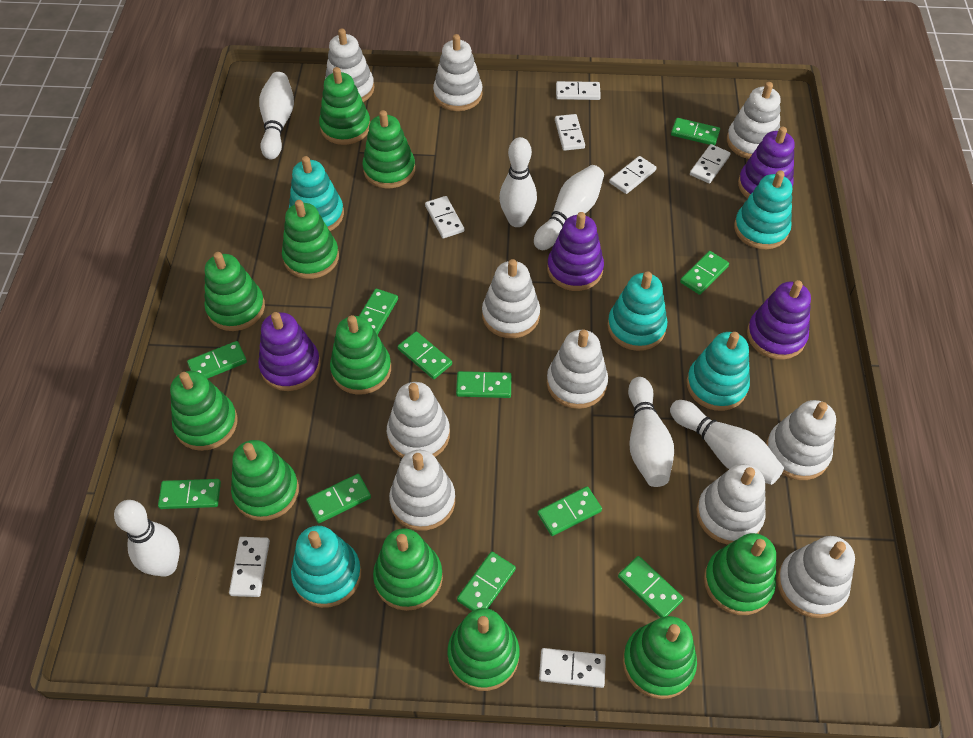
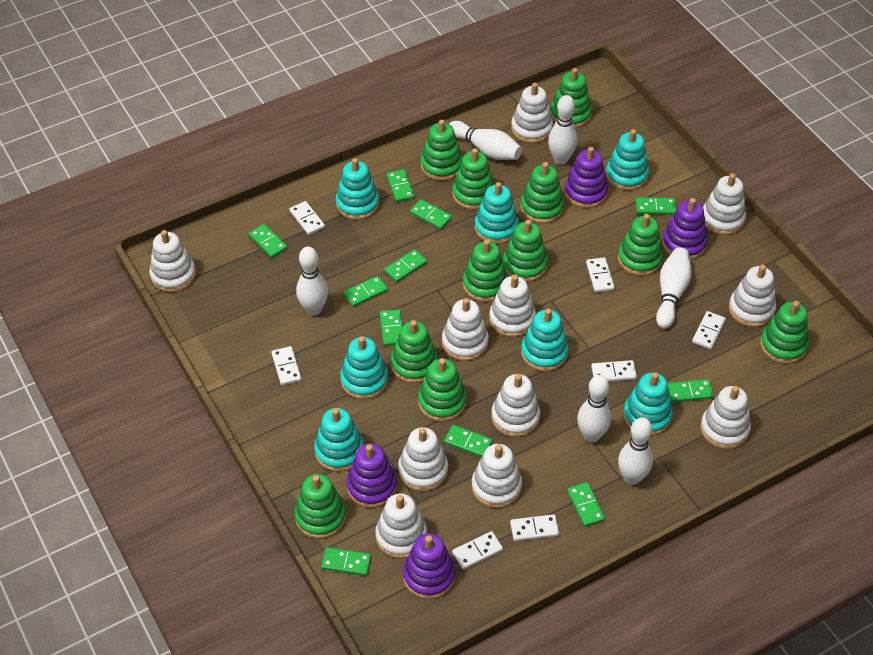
turquoise stacking toy: 5 -> 7
white stacking toy: 10 -> 11

